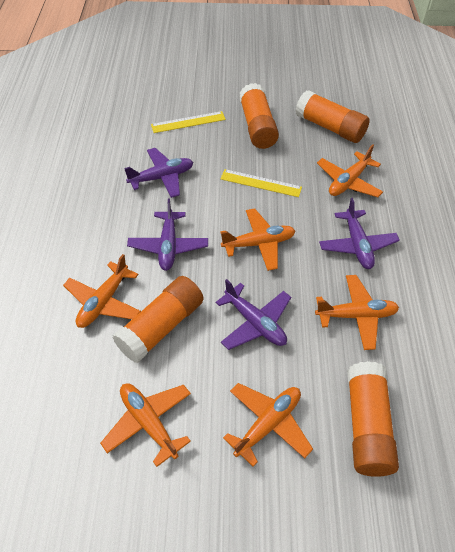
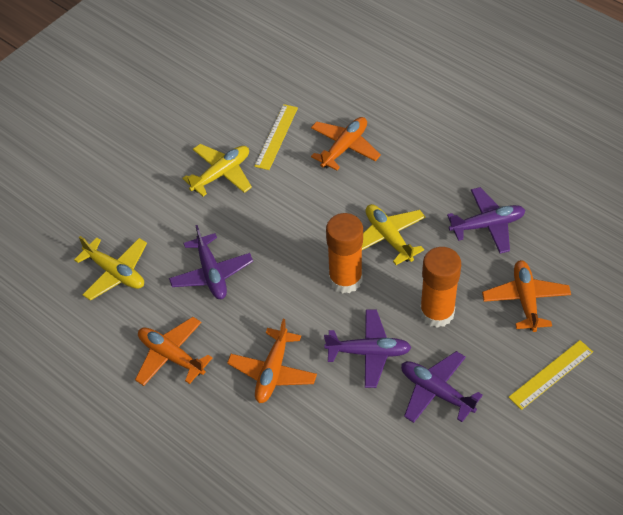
orange glue stick: 4 -> 2
orange plane: 6 -> 4
yellow plane: 0 -> 3

